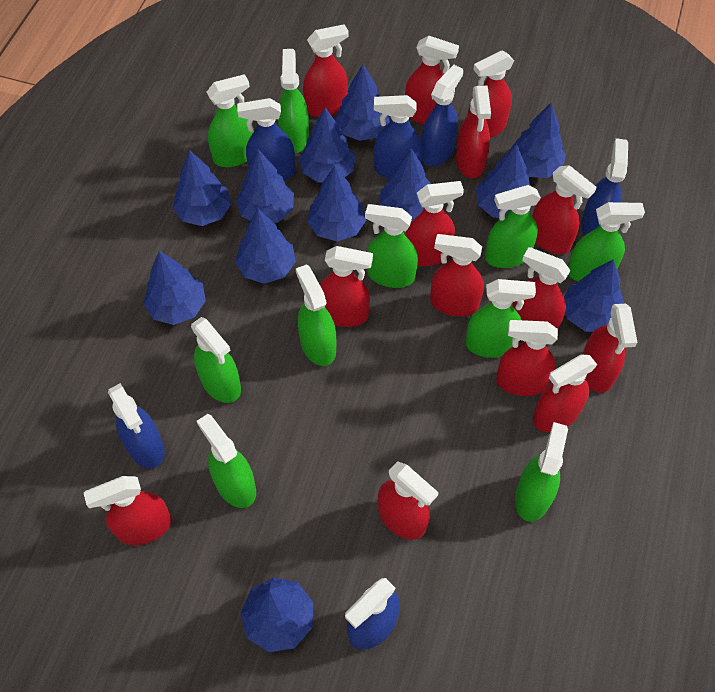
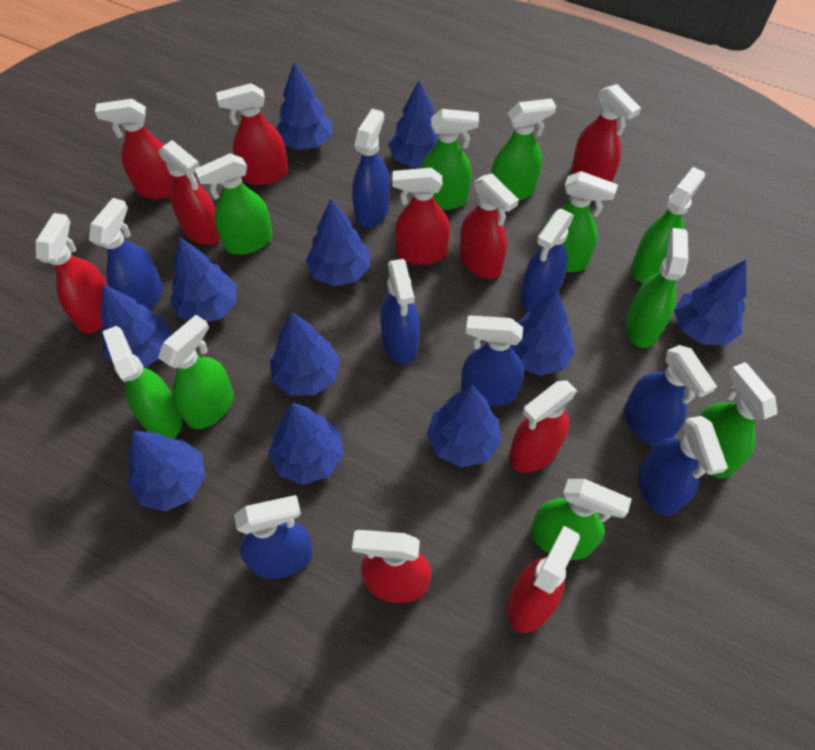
blue spray bottle: 6 -> 8
blue tree: 12 -> 11
red spray bottle: 14 -> 10

